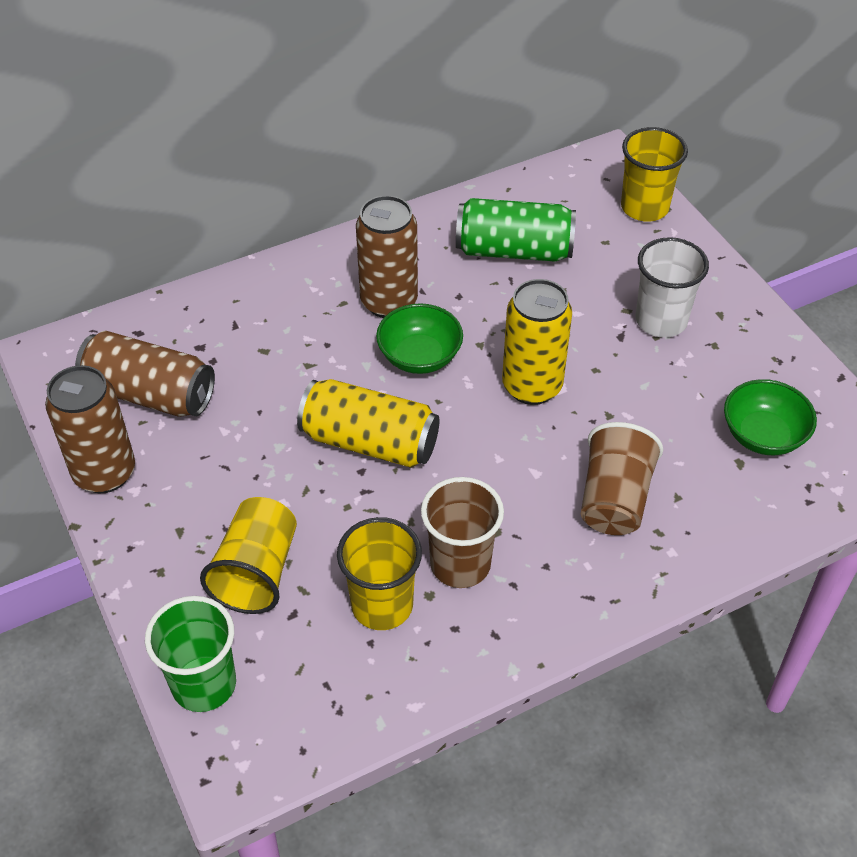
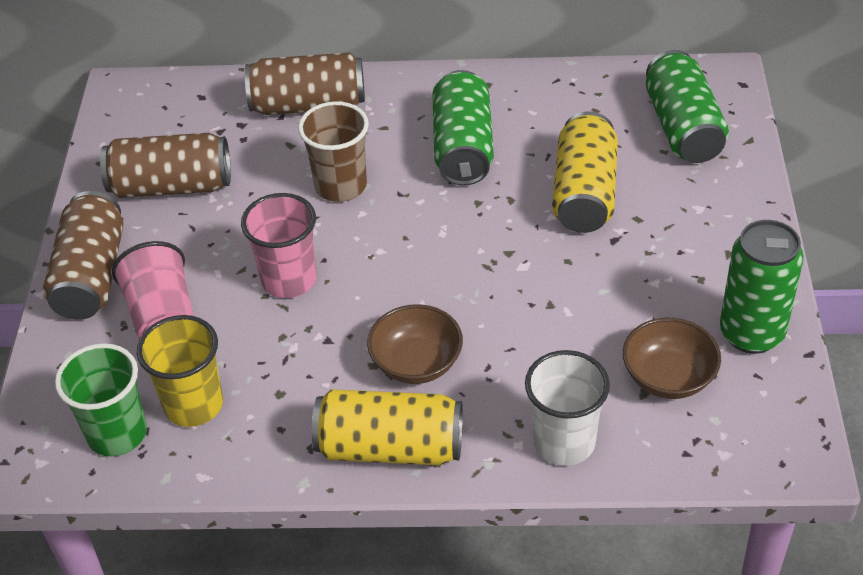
brown bowl: 0 -> 2
brown cup: 2 -> 1
green bowl: 2 -> 0
green can: 1 -> 3
pink cup: 0 -> 2
yellow cup: 3 -> 1

